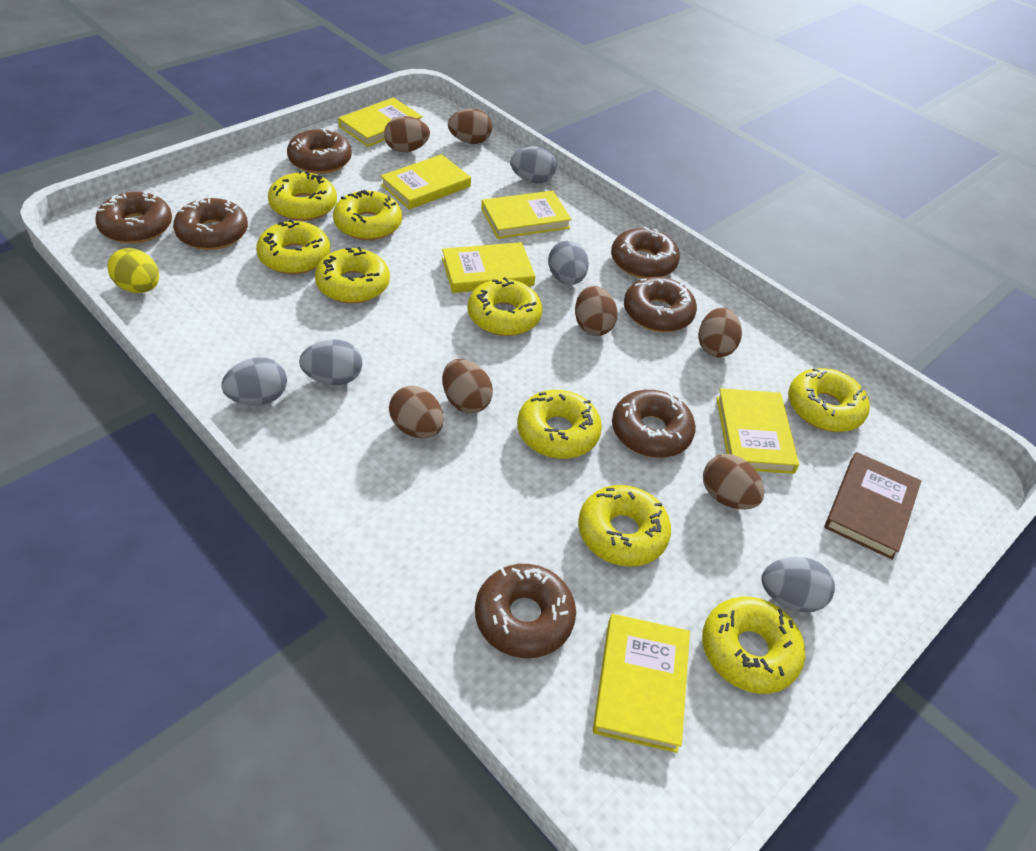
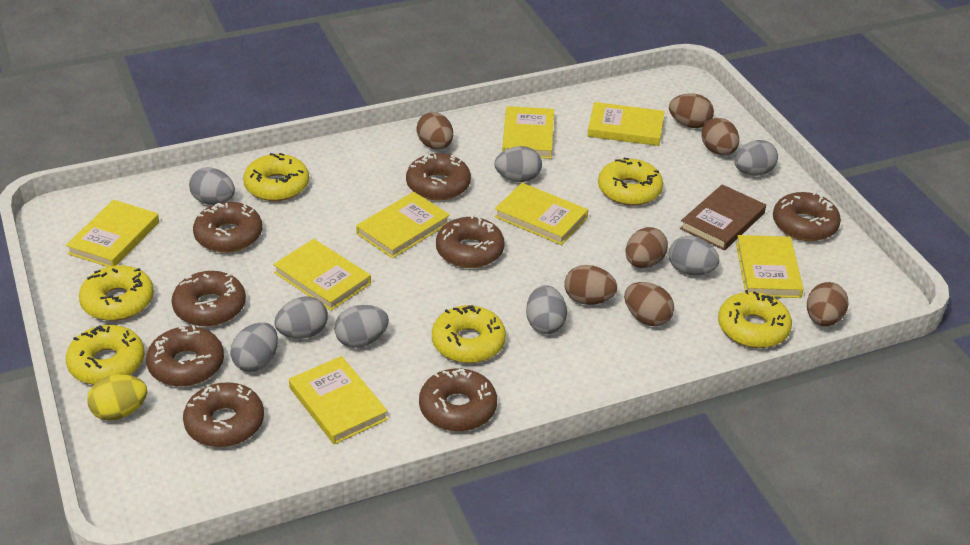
brown donut: 7 -> 8
grey egg: 5 -> 8
yellow book: 6 -> 8
yellow donut: 9 -> 6

